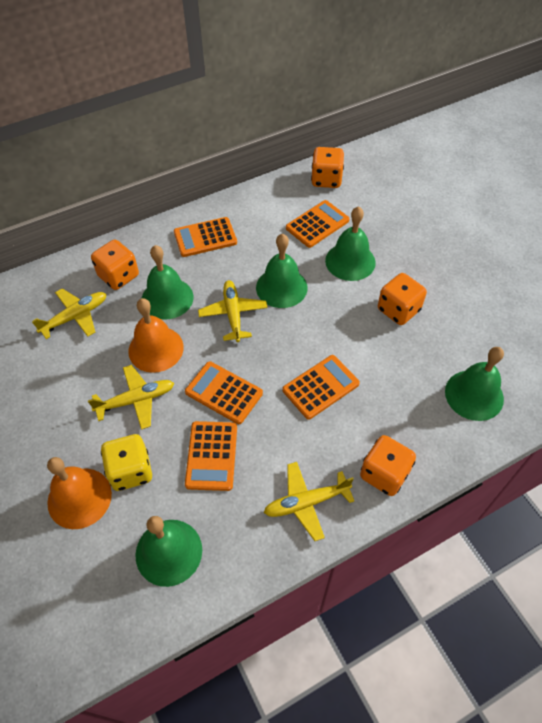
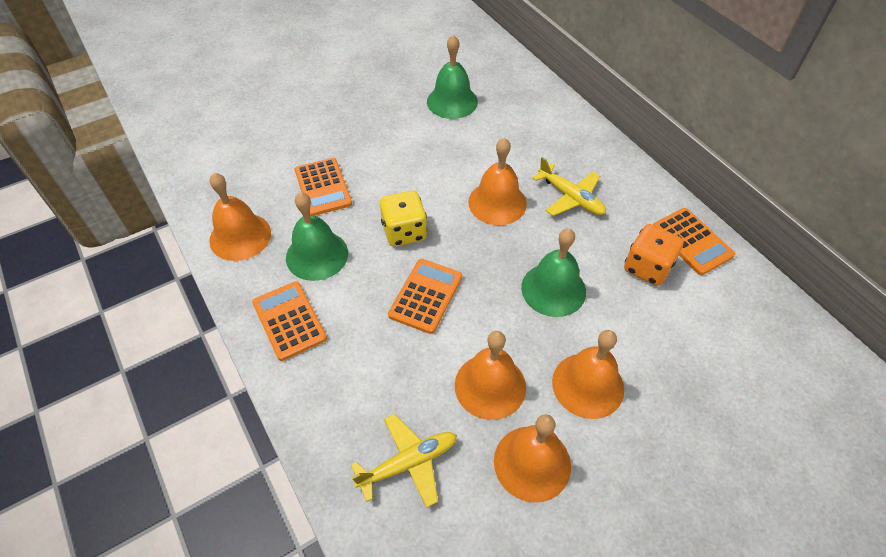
green bell: 5 -> 3
orange bell: 2 -> 5
orange calculator: 5 -> 4
orange dice: 4 -> 1
yellow plane: 4 -> 2

